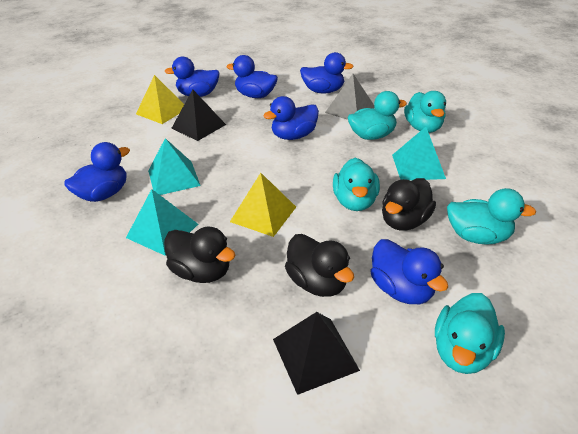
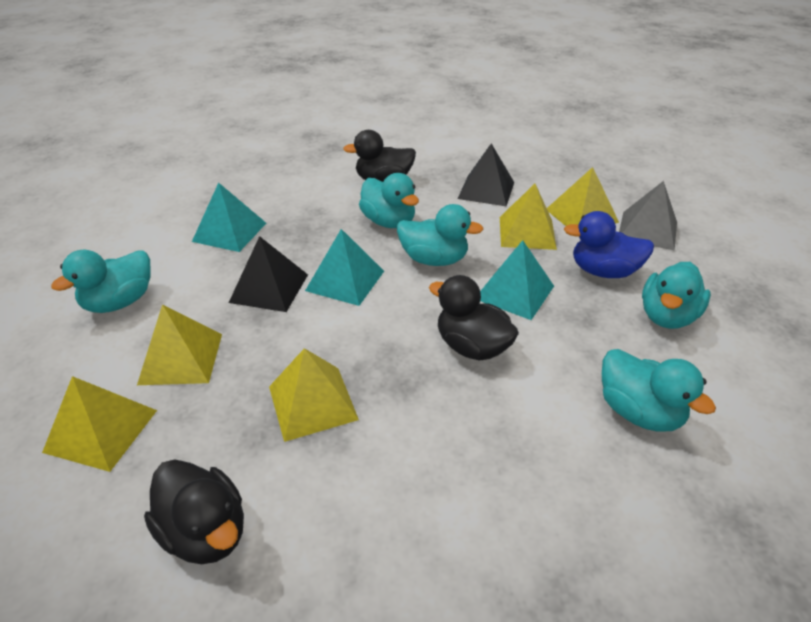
blue duck: 6 -> 1
yellow pyramid: 2 -> 5

